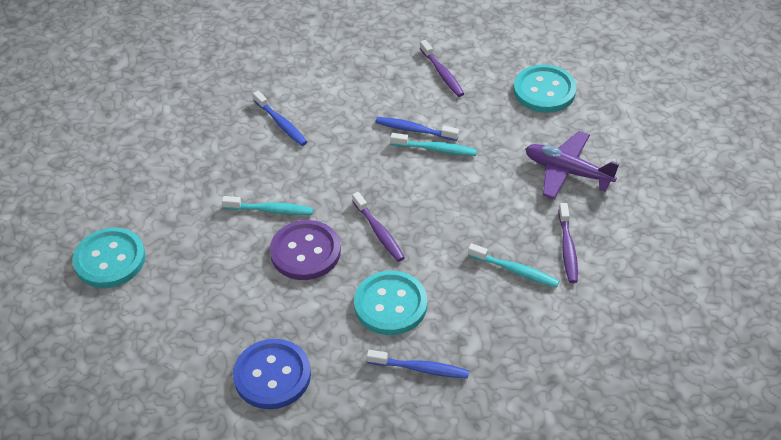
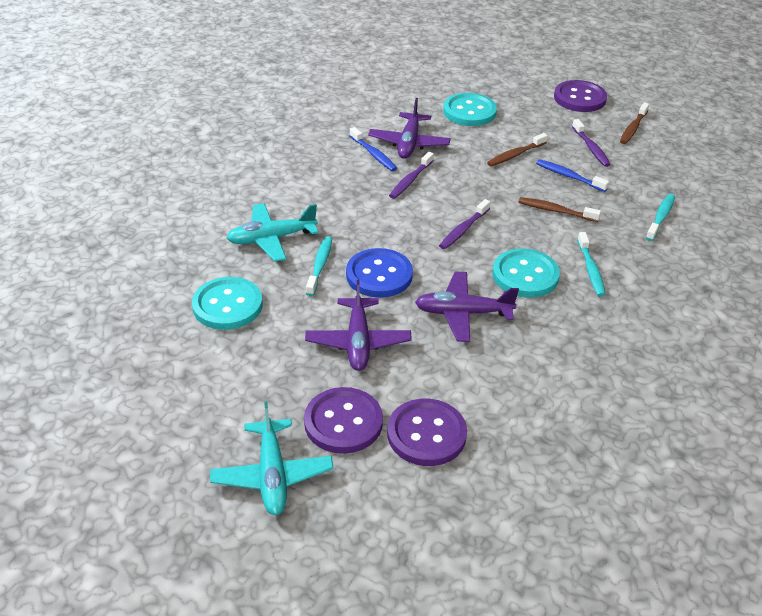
blue toothbrush: 3 -> 2
brown toothbrush: 0 -> 3
purple button: 1 -> 3
purple plane: 1 -> 3
turquoise plane: 0 -> 2

